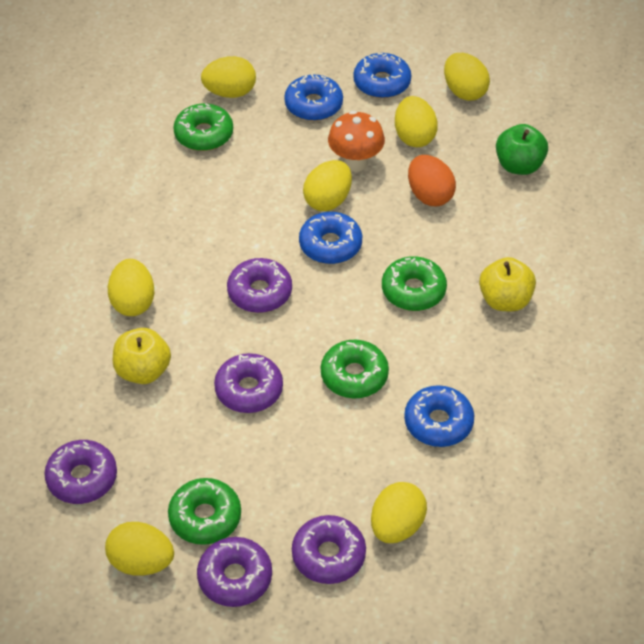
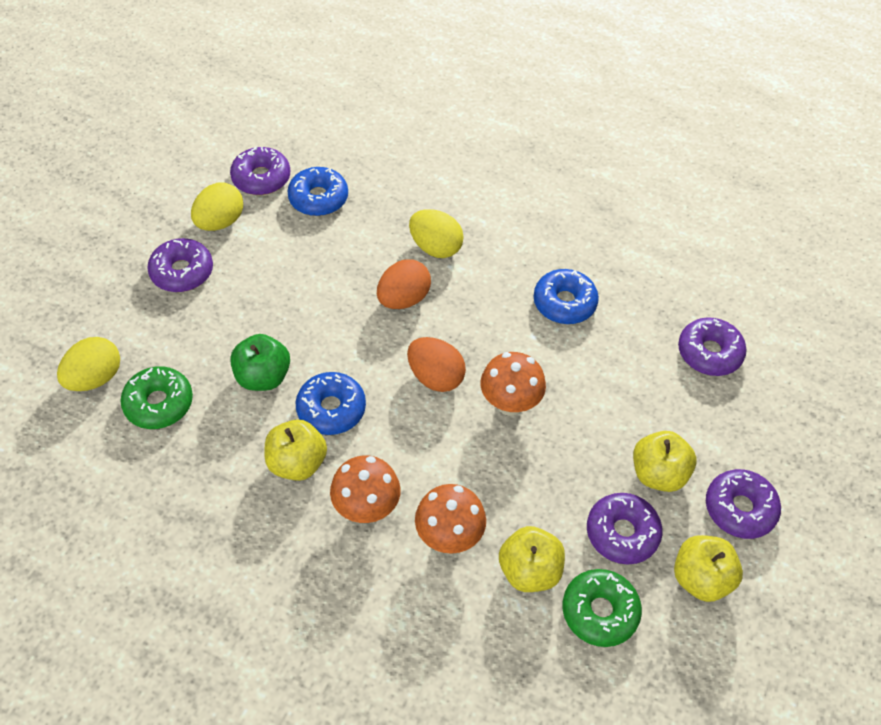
blue donut: 4 -> 3
green donut: 4 -> 2
orange egg: 1 -> 2
orange mushroom: 1 -> 3
yellow apple: 2 -> 4
yellow egg: 7 -> 3

